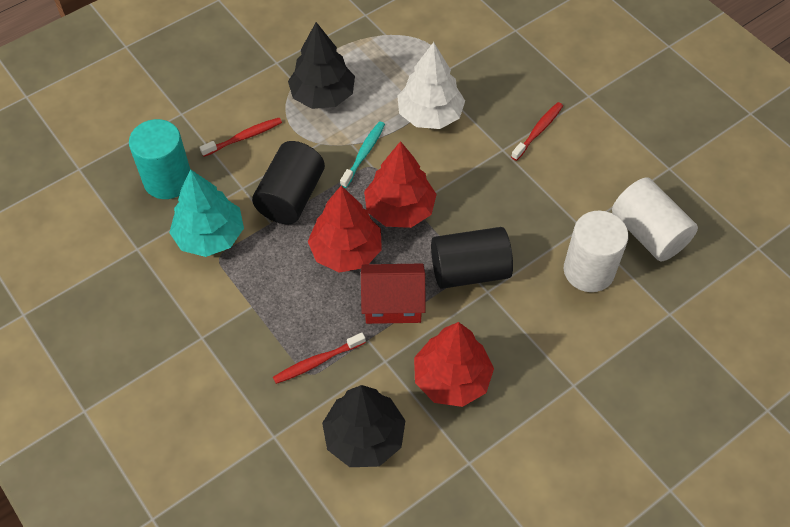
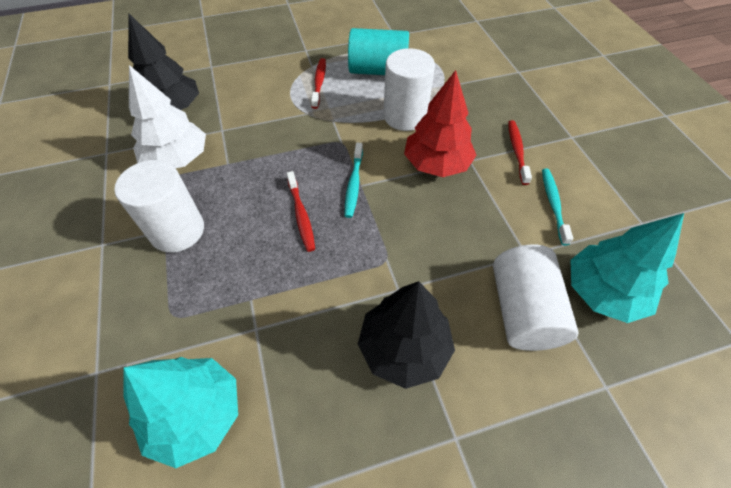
black cylinder: 2 -> 0
red house: 1 -> 0
red tree: 3 -> 1
turquoise toothbrush: 1 -> 2
turquoise tree: 1 -> 2
white cylinder: 2 -> 3

